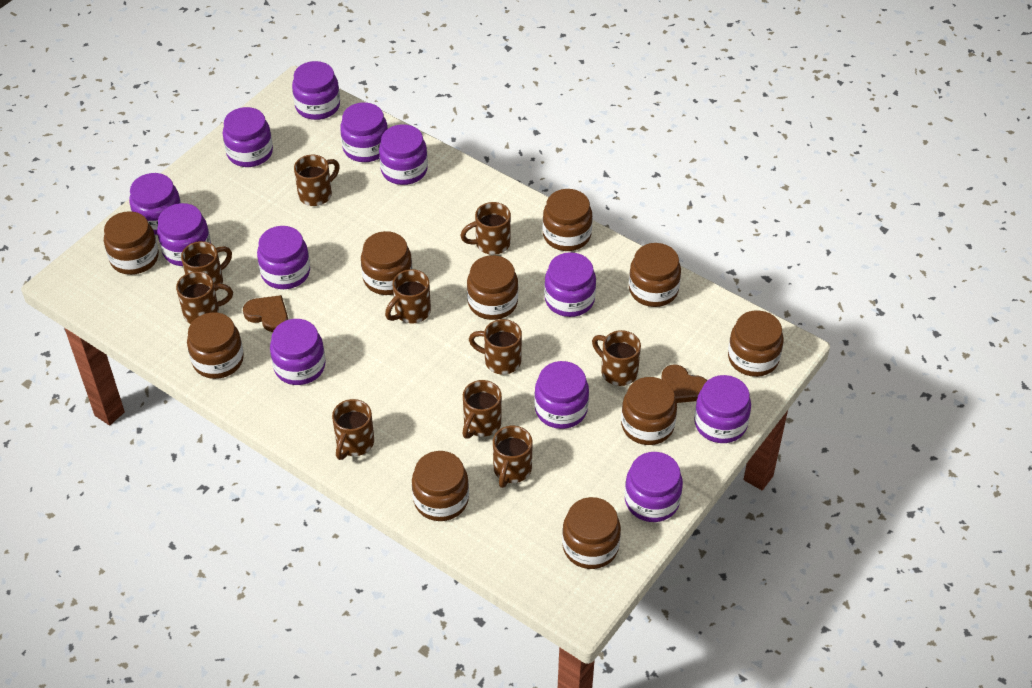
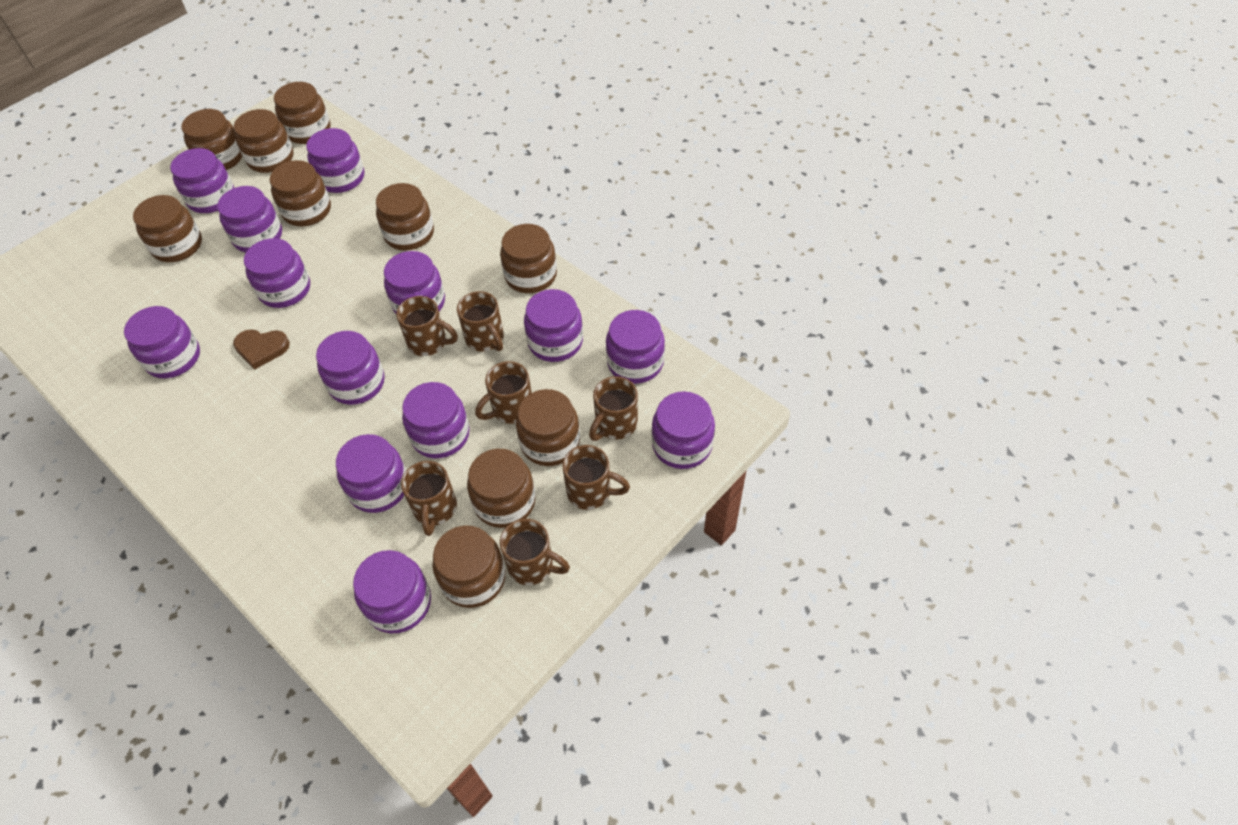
brown heart: 2 -> 1
brown mug: 10 -> 7
purple jar: 12 -> 13

